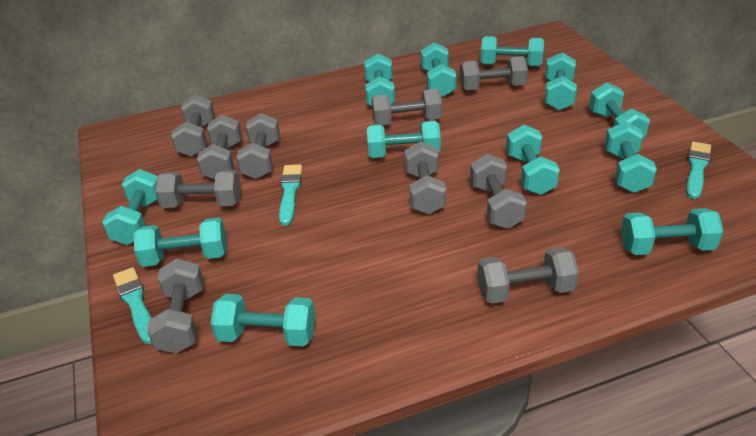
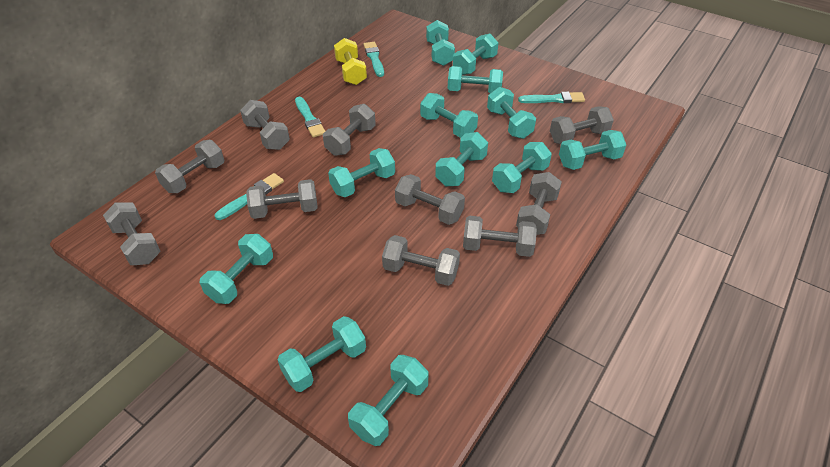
turquoise brush: 3 -> 4
yellow dumbbell: 0 -> 1

